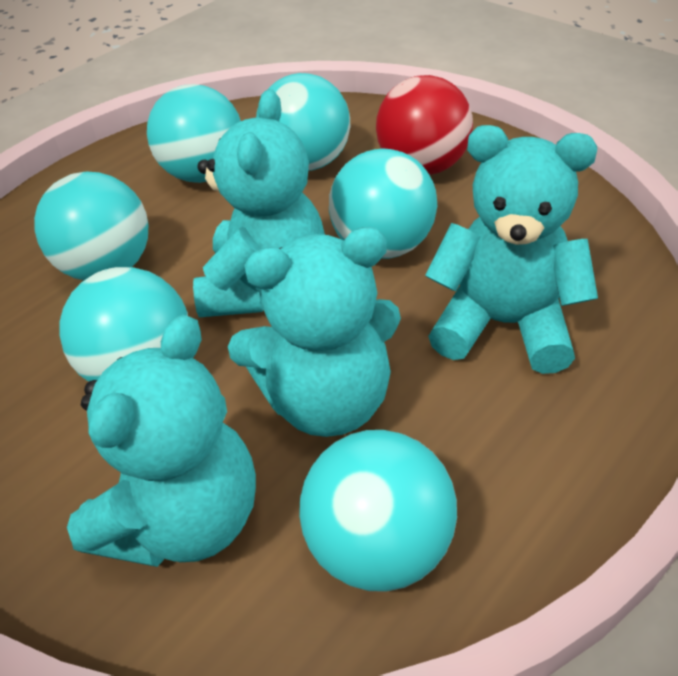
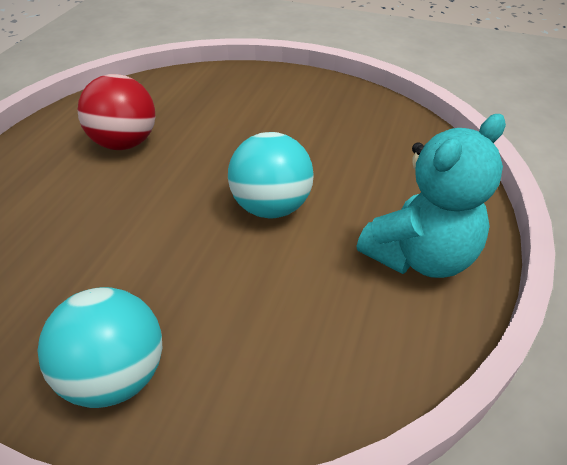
turquoise ball: 6 -> 2
turquoise teddy bear: 4 -> 1

